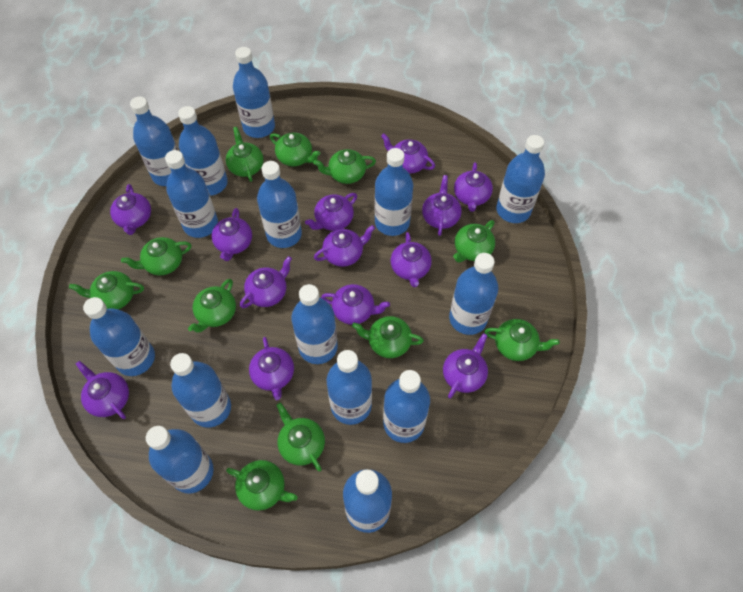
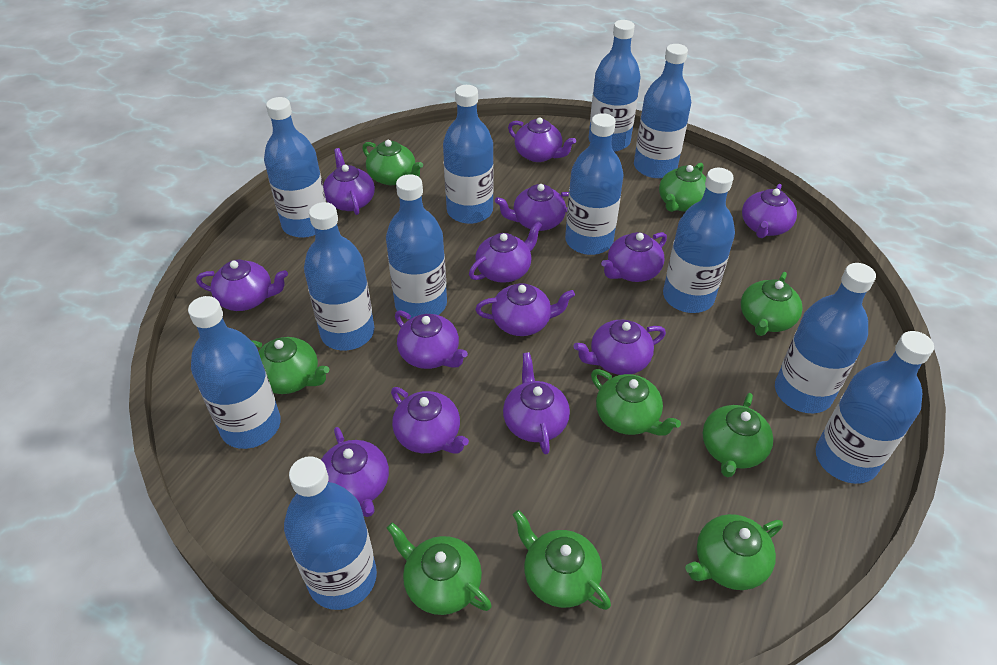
blue bottle: 15 -> 12
green teapot: 11 -> 9

